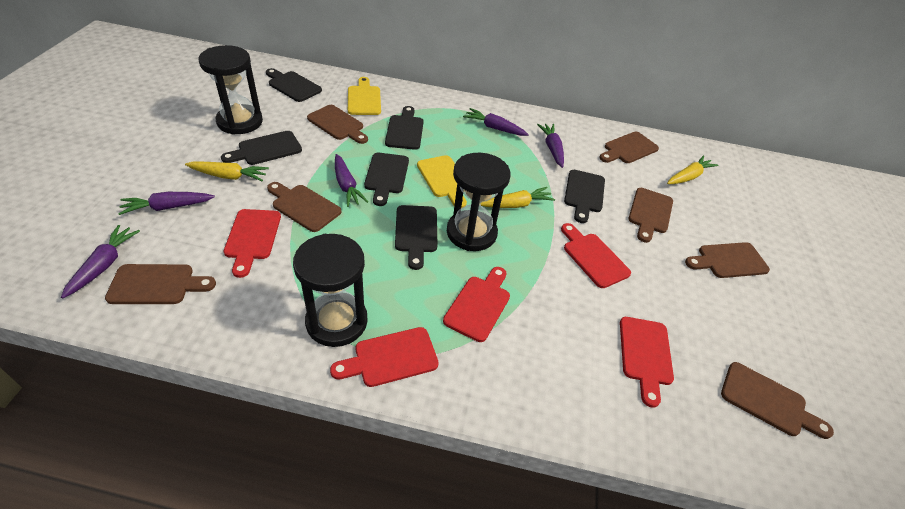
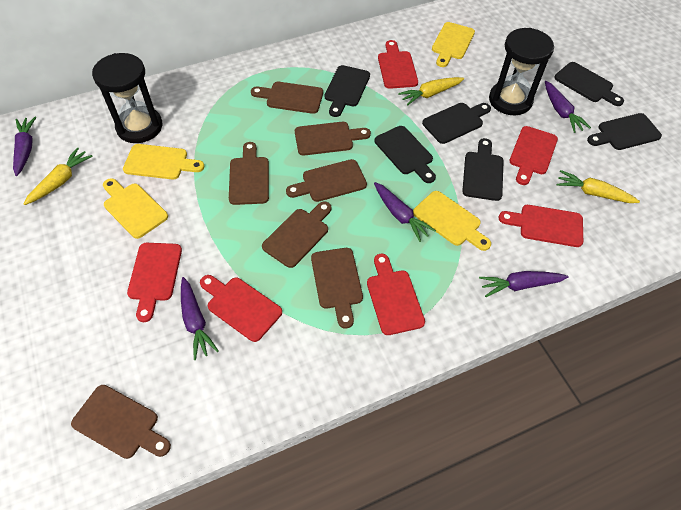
black hourglass: 3 -> 2
red cutting board: 5 -> 6
yellow cutting board: 2 -> 4

